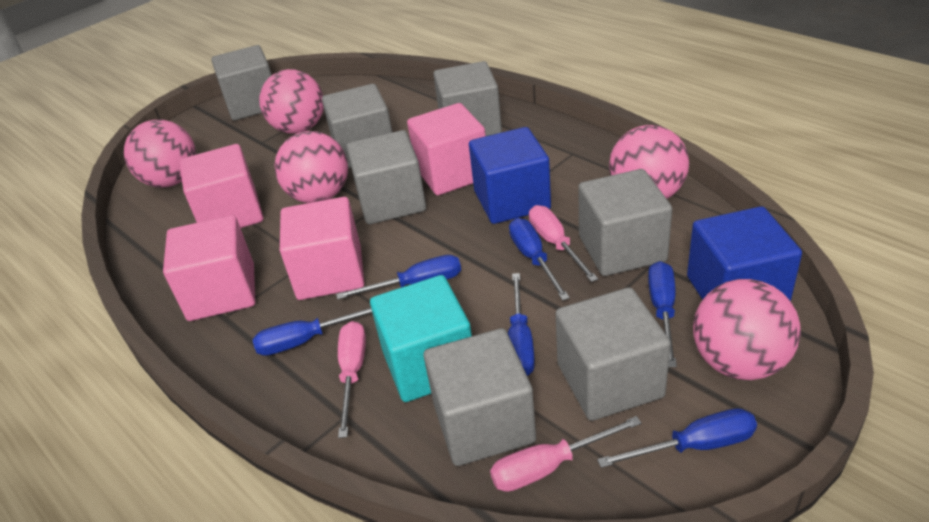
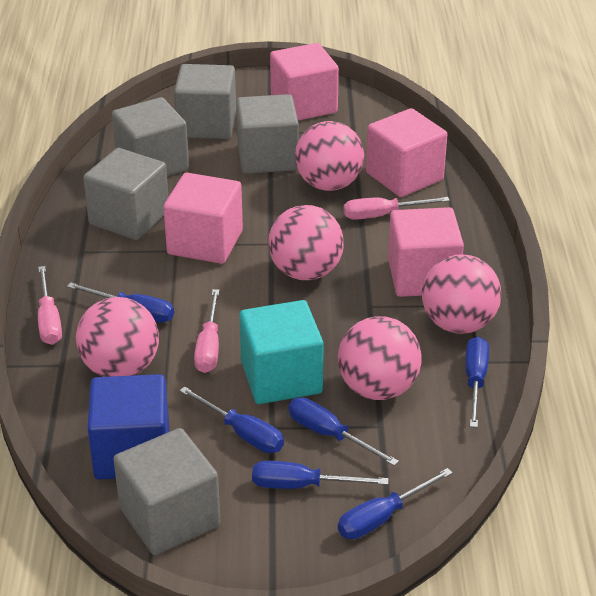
blue cube: 2 -> 1
grey cube: 7 -> 5

